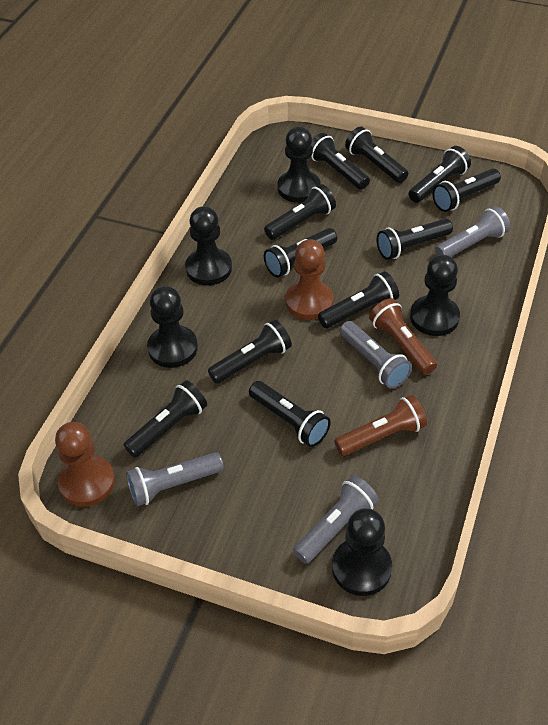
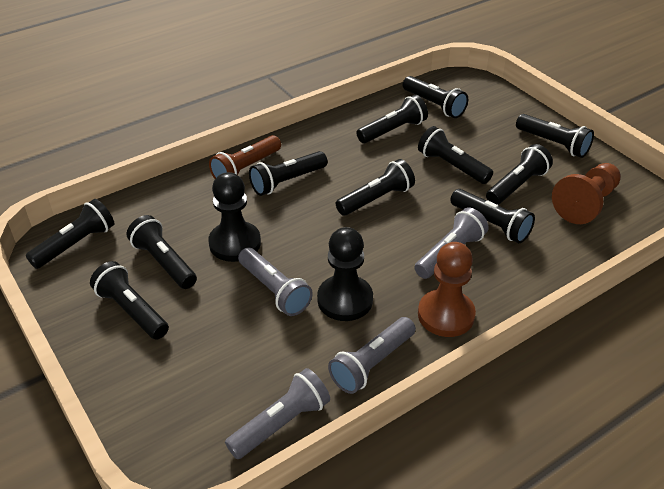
black pawn: 5 -> 2
brown flashlight: 2 -> 1

